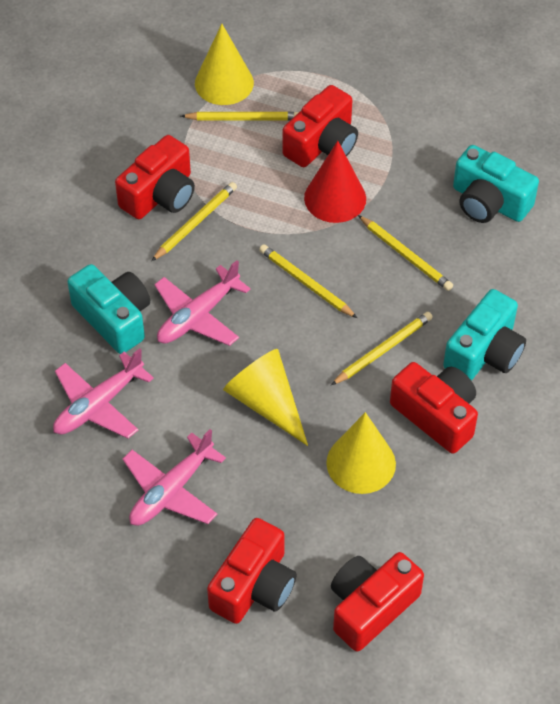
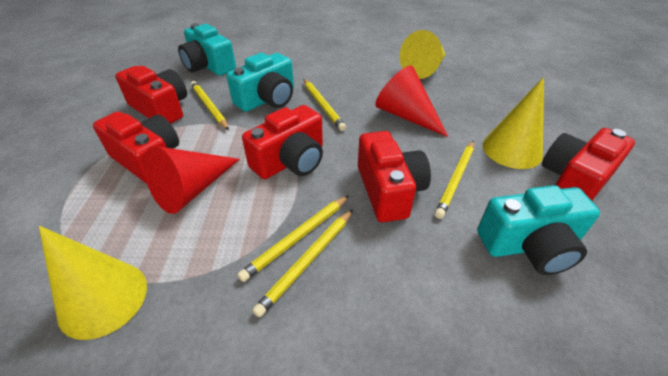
pink plane: 3 -> 0
red cone: 1 -> 2

